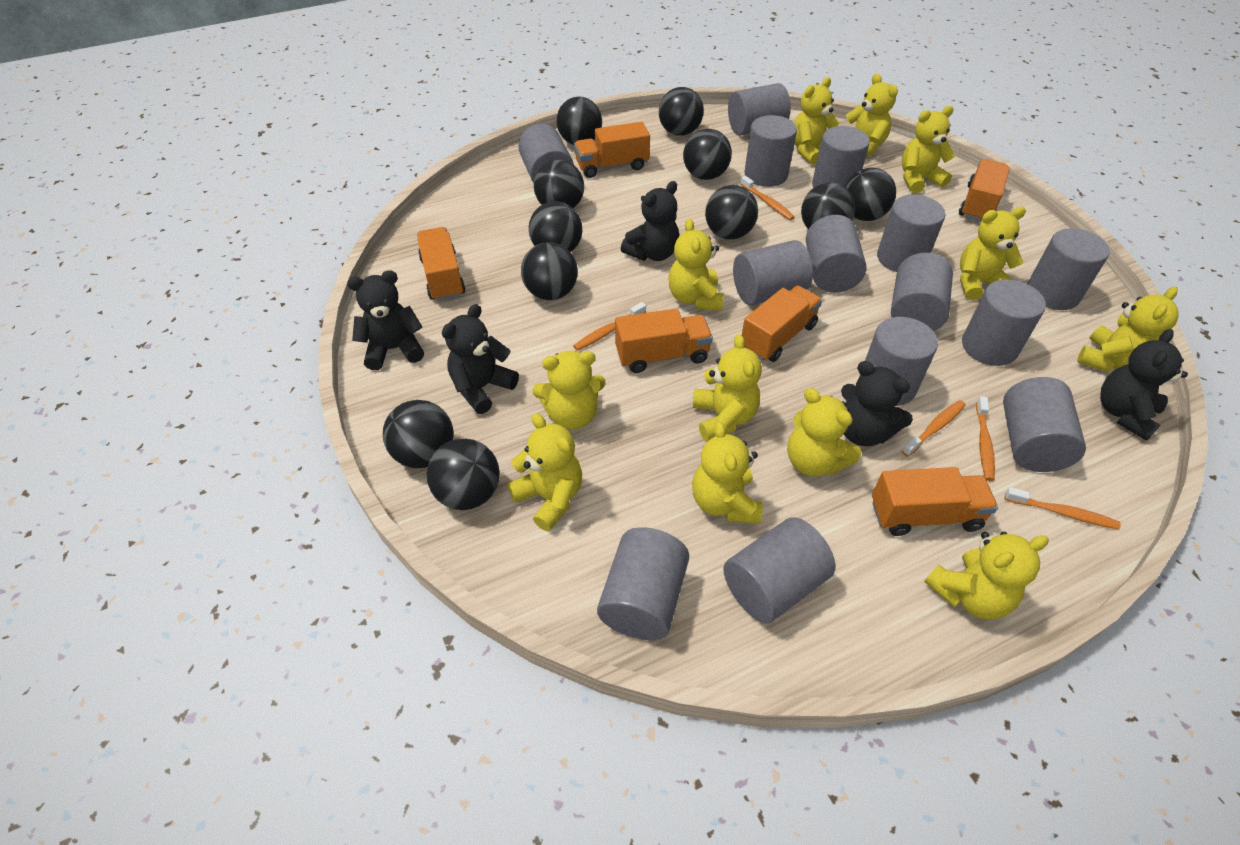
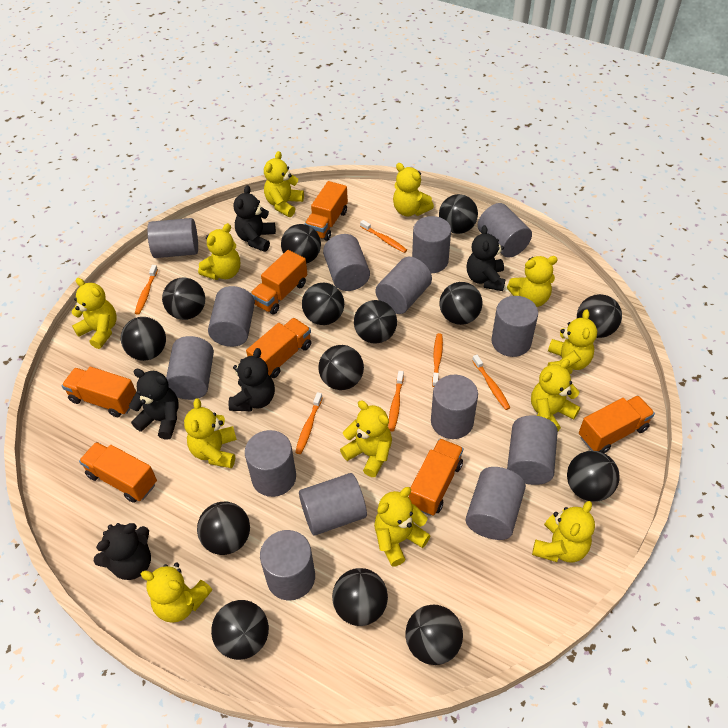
black ball: 11 -> 14
orange toothbrush: 5 -> 6
orange truck: 6 -> 7

